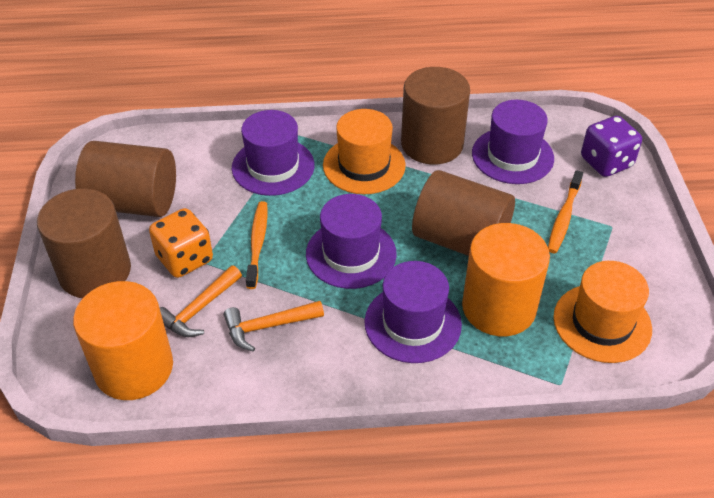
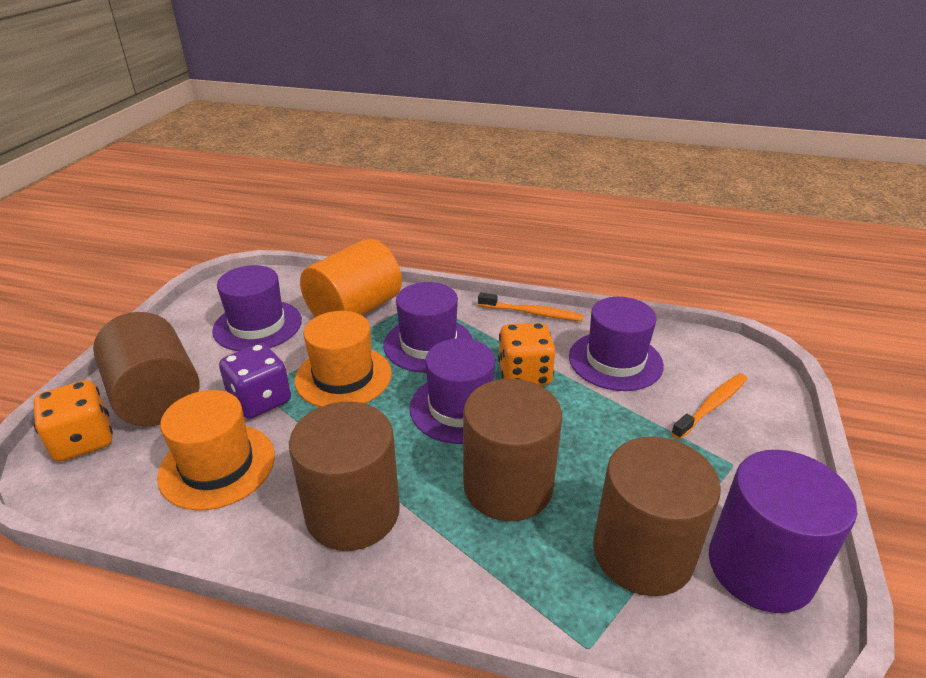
orange cylinder: 2 -> 1
orange dice: 1 -> 2
orange hammer: 2 -> 0
purple cylinder: 0 -> 1

